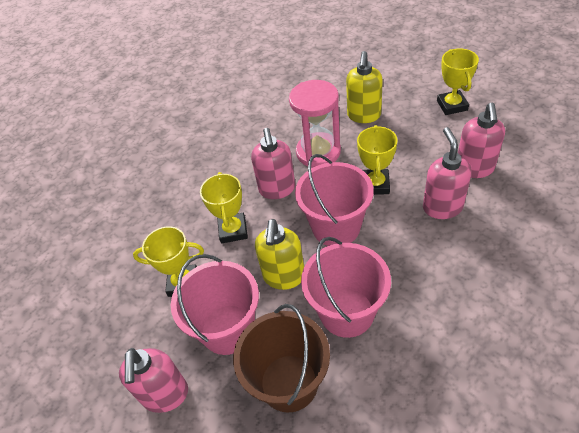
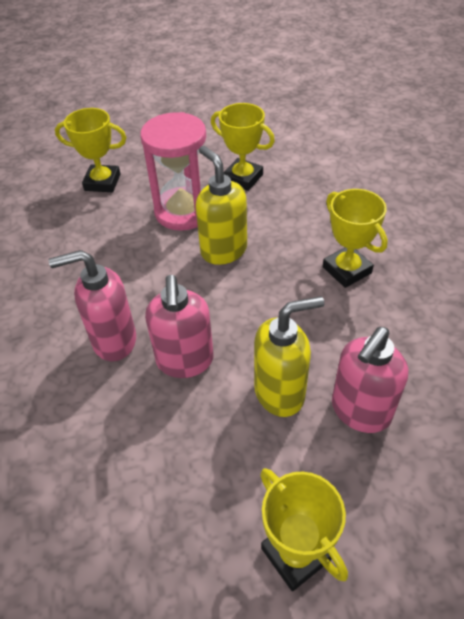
brown bucket: 1 -> 0
pink bucket: 3 -> 0
pink soap dispenser: 4 -> 3

